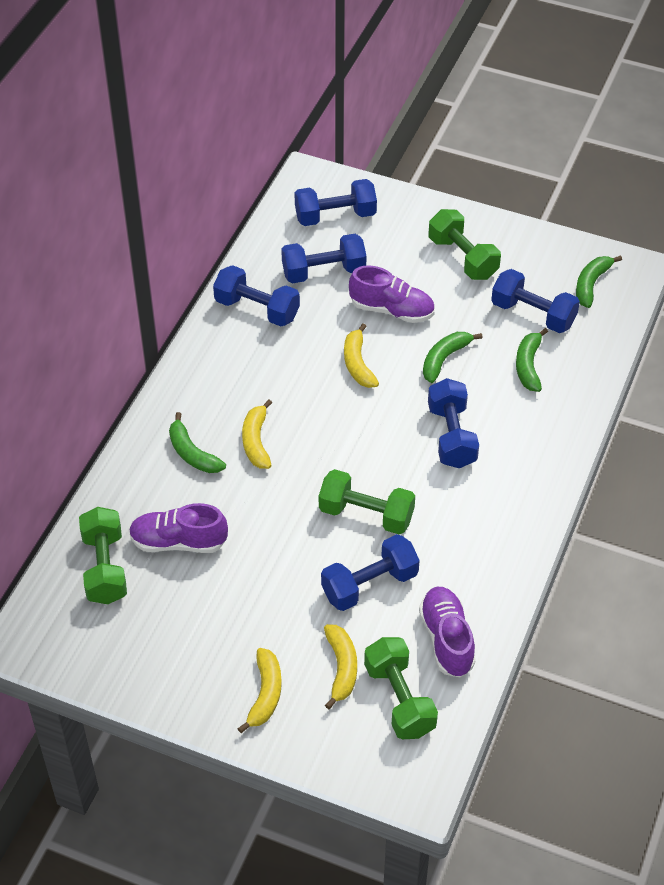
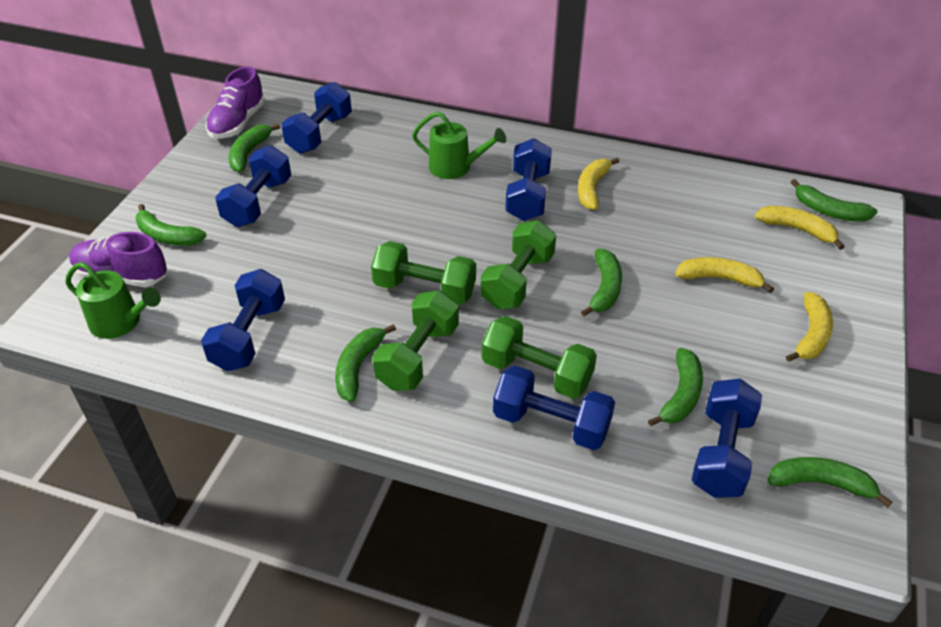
green banana: 4 -> 7
green watering can: 0 -> 2
purple shoe: 3 -> 2

